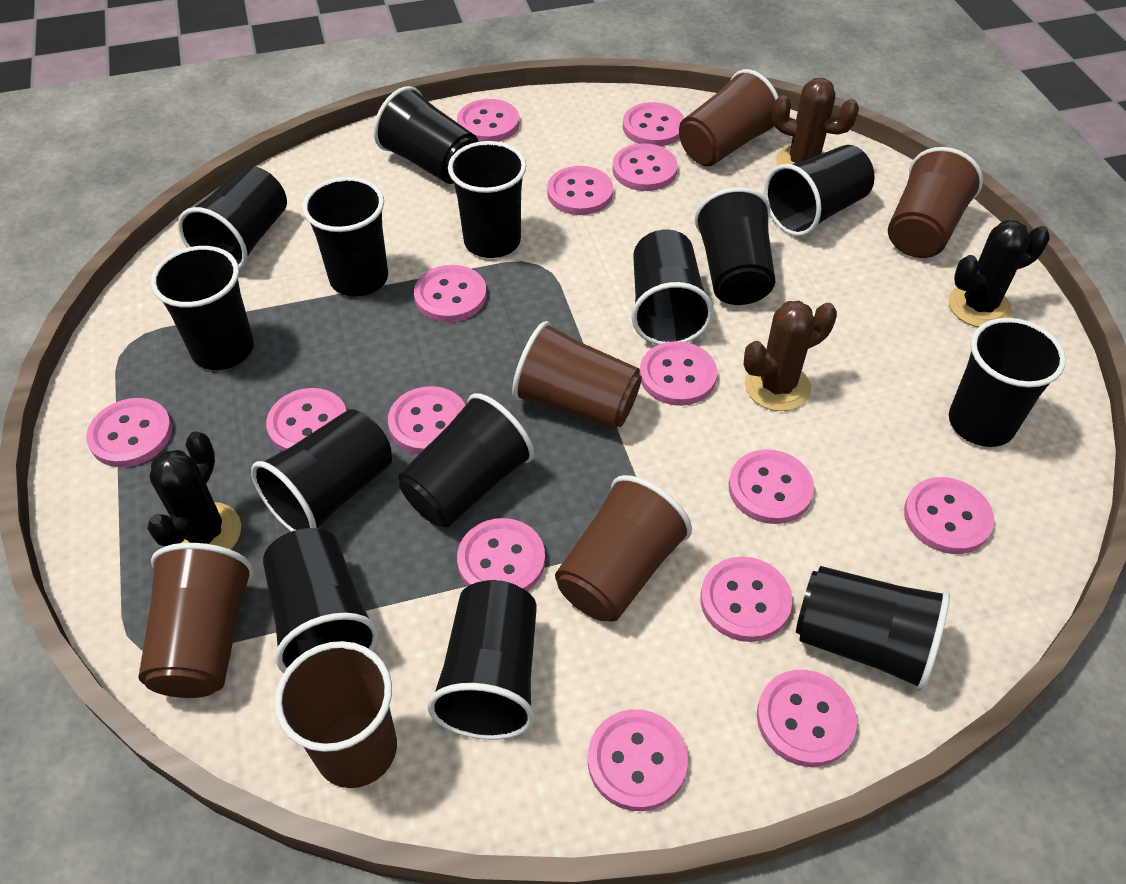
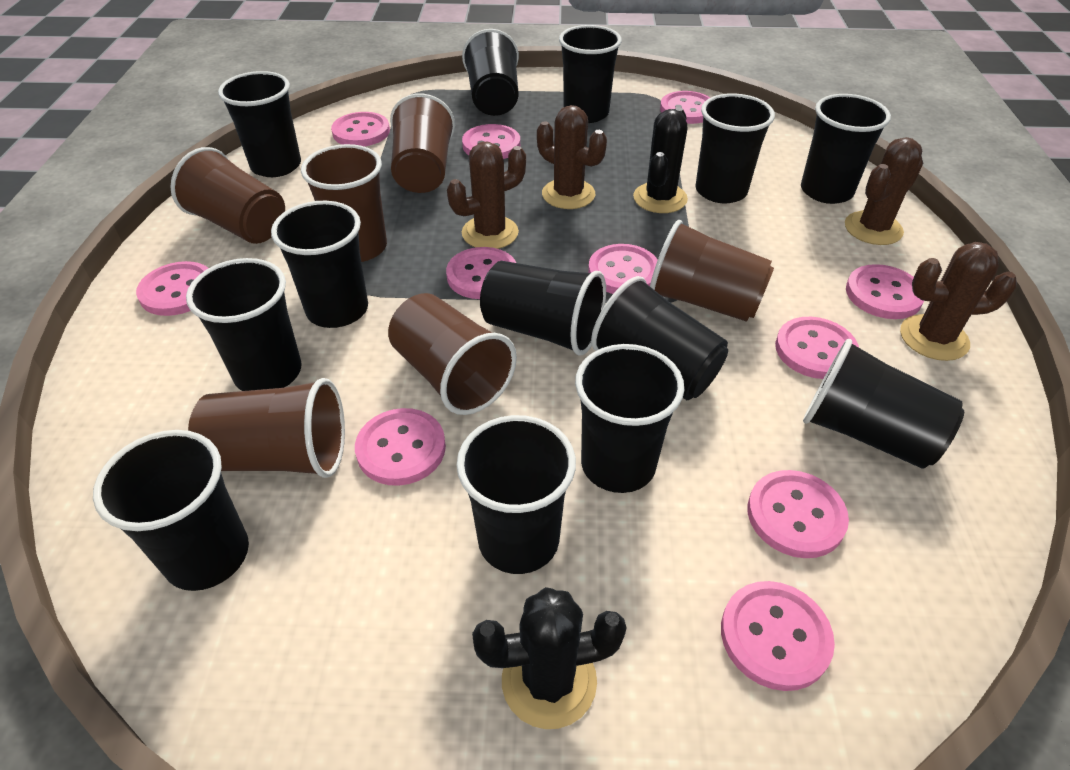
black cup: 14 -> 13
brown cactus: 2 -> 4
pink button: 15 -> 11

